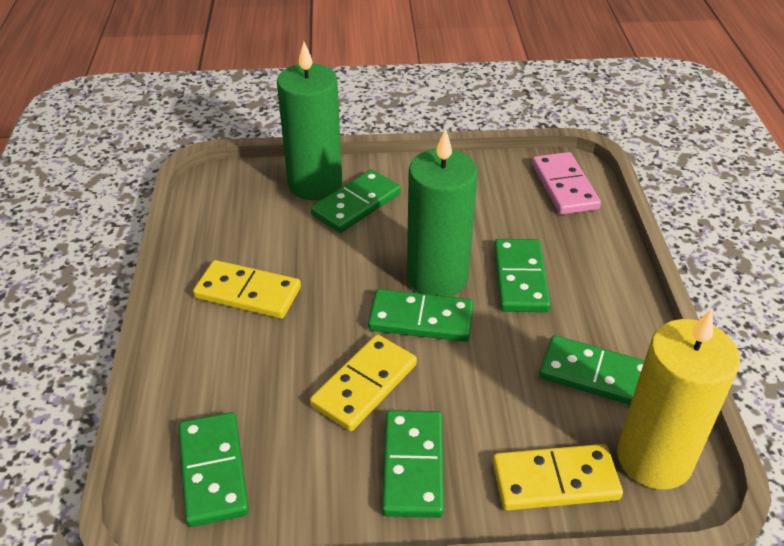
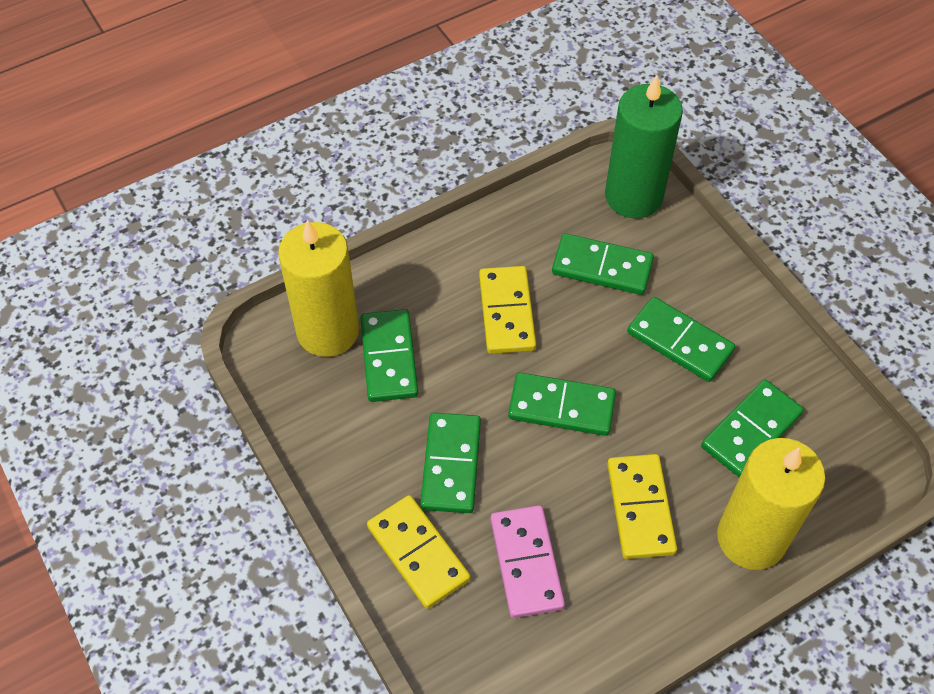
green candle: 2 -> 1
yellow candle: 1 -> 2

